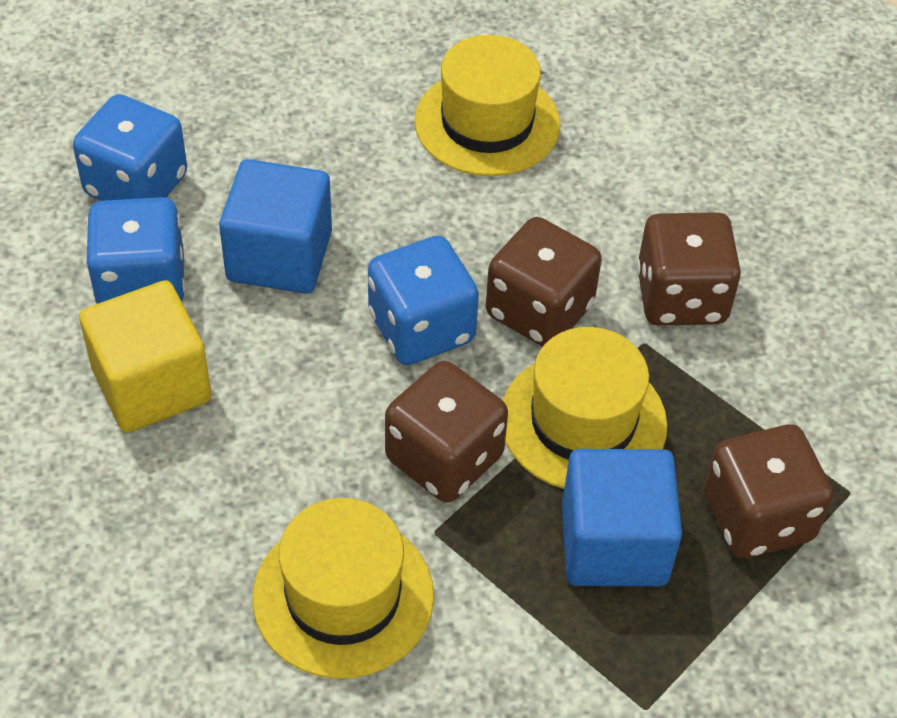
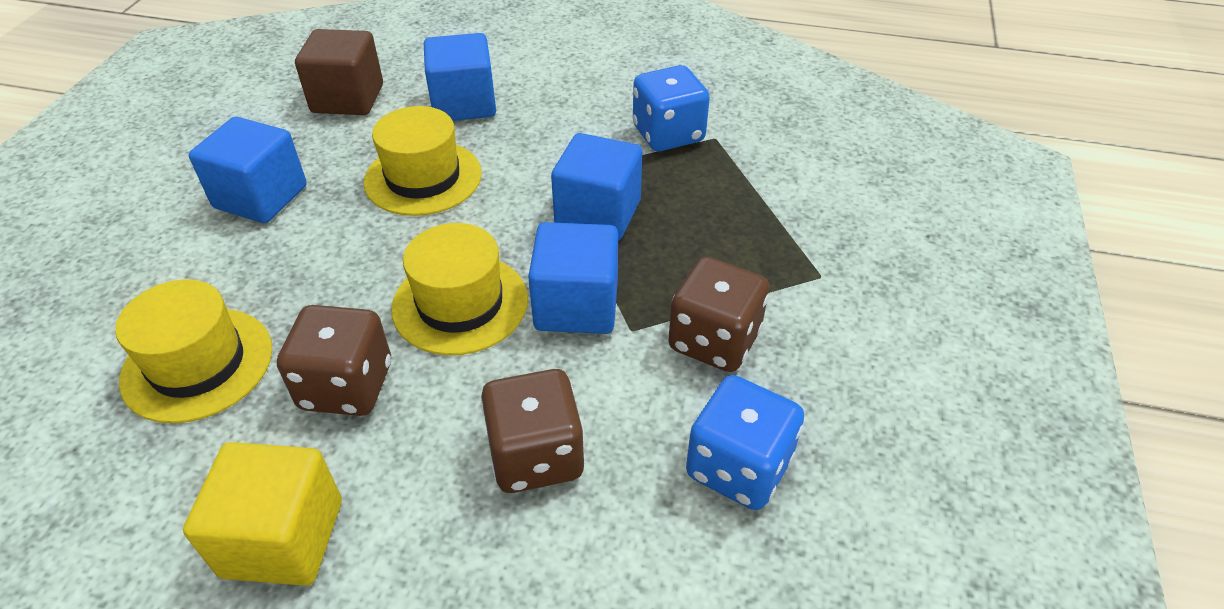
blue cube: 2 -> 4
blue dice: 3 -> 2
brown cube: 0 -> 1
brown dice: 4 -> 3

